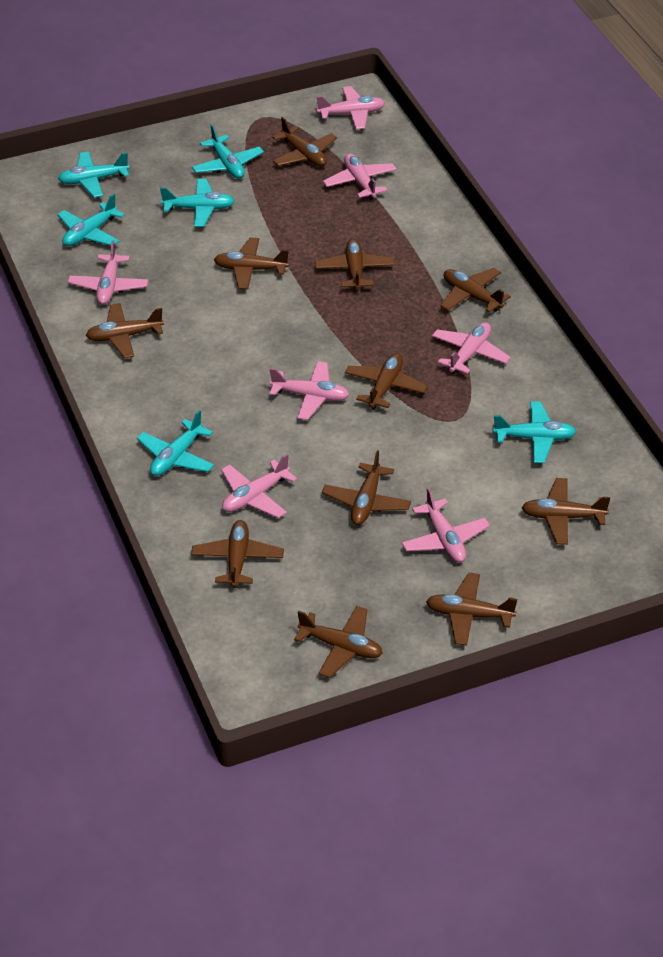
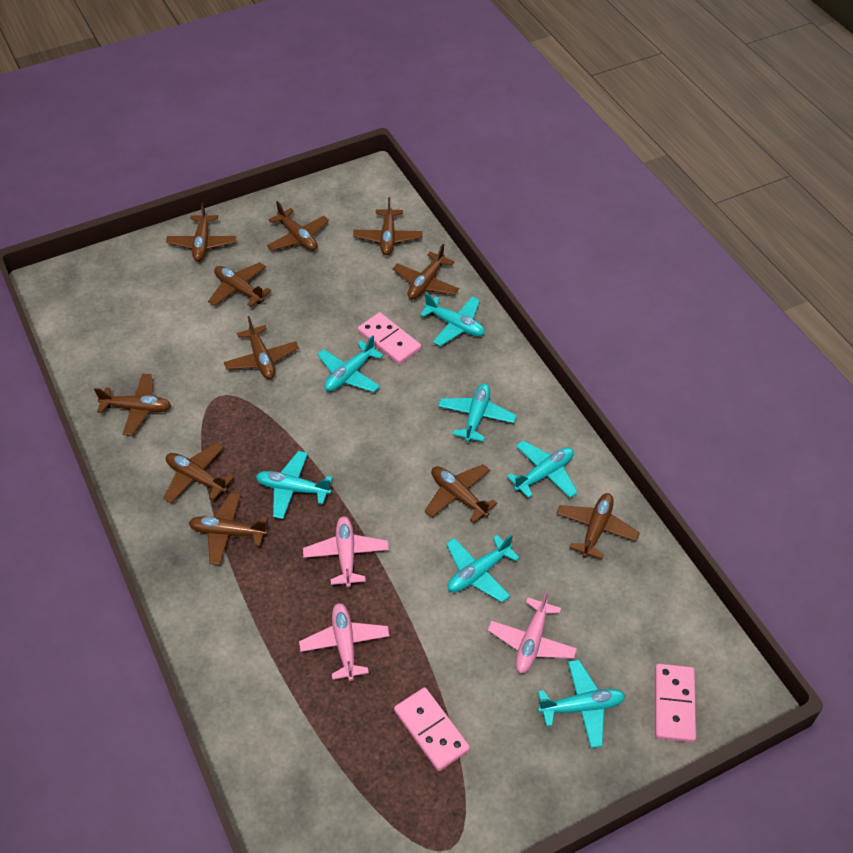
pink domino: 0 -> 3
pink plane: 7 -> 3
turquoise plane: 6 -> 7

